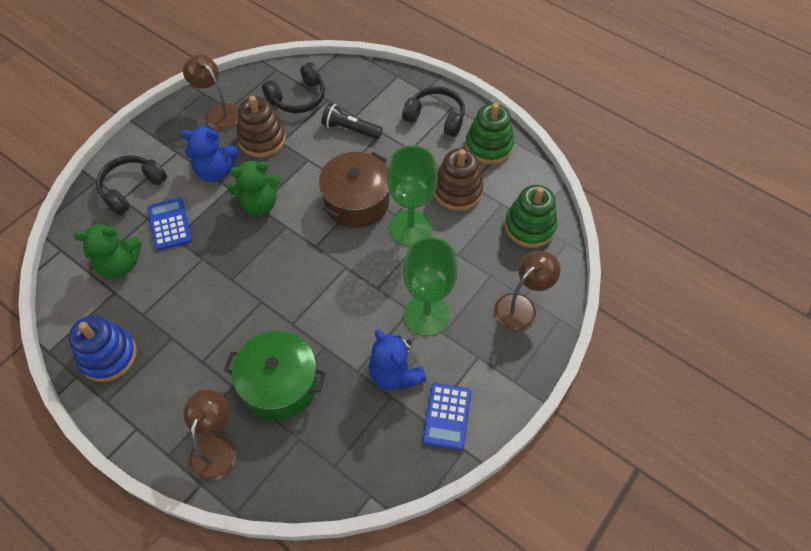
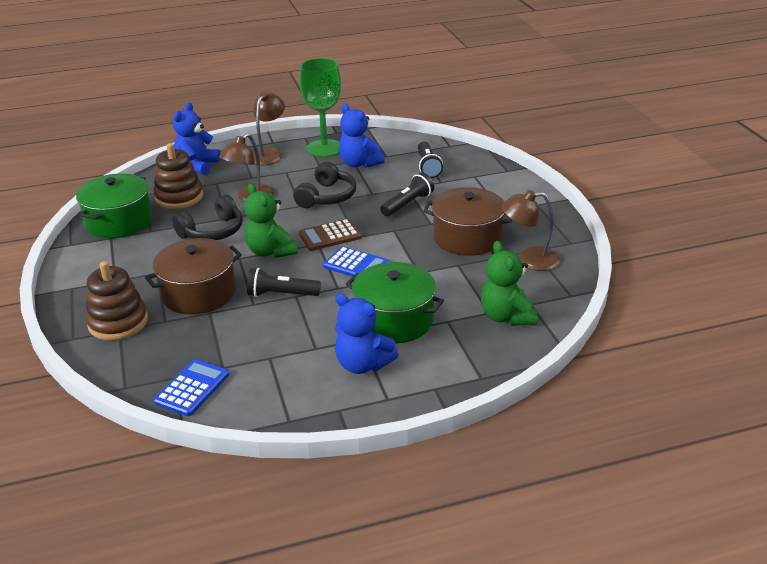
black flashlight: 1 -> 3
black headphones: 3 -> 2
blue stacking toy: 1 -> 0
blue teddy bear: 2 -> 3
brown calculator: 0 -> 1
brown pot: 1 -> 2
green goblet: 2 -> 1
green pot: 1 -> 2
green stacking toy: 2 -> 0

